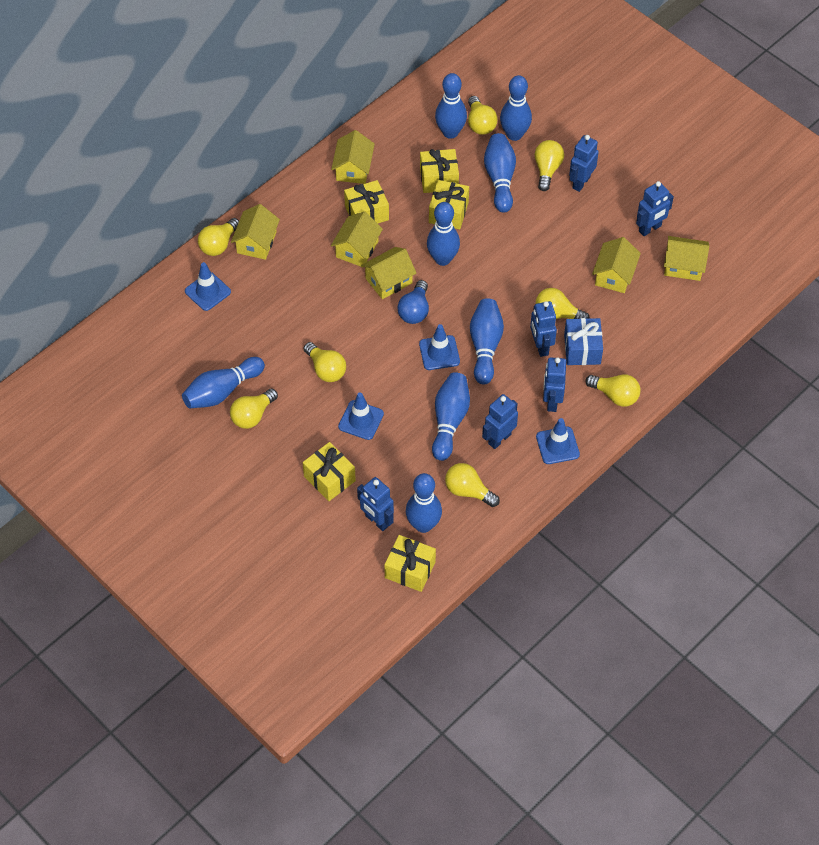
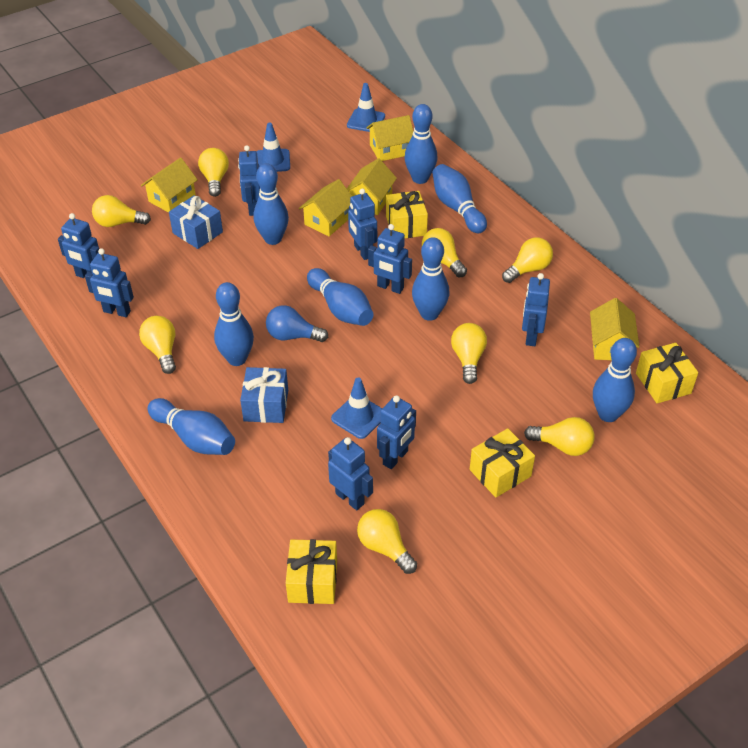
blue gift: 1 -> 2
blue robot: 6 -> 8
blue traffic cone: 4 -> 3
yellow gift: 5 -> 4
yellow house: 6 -> 5

